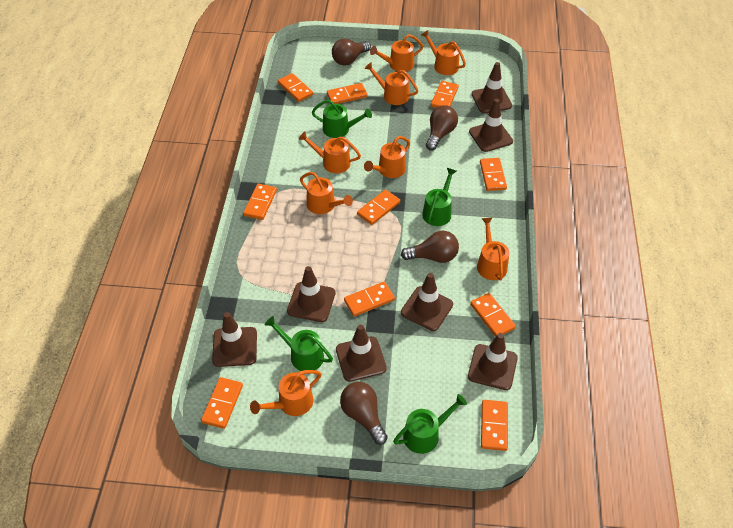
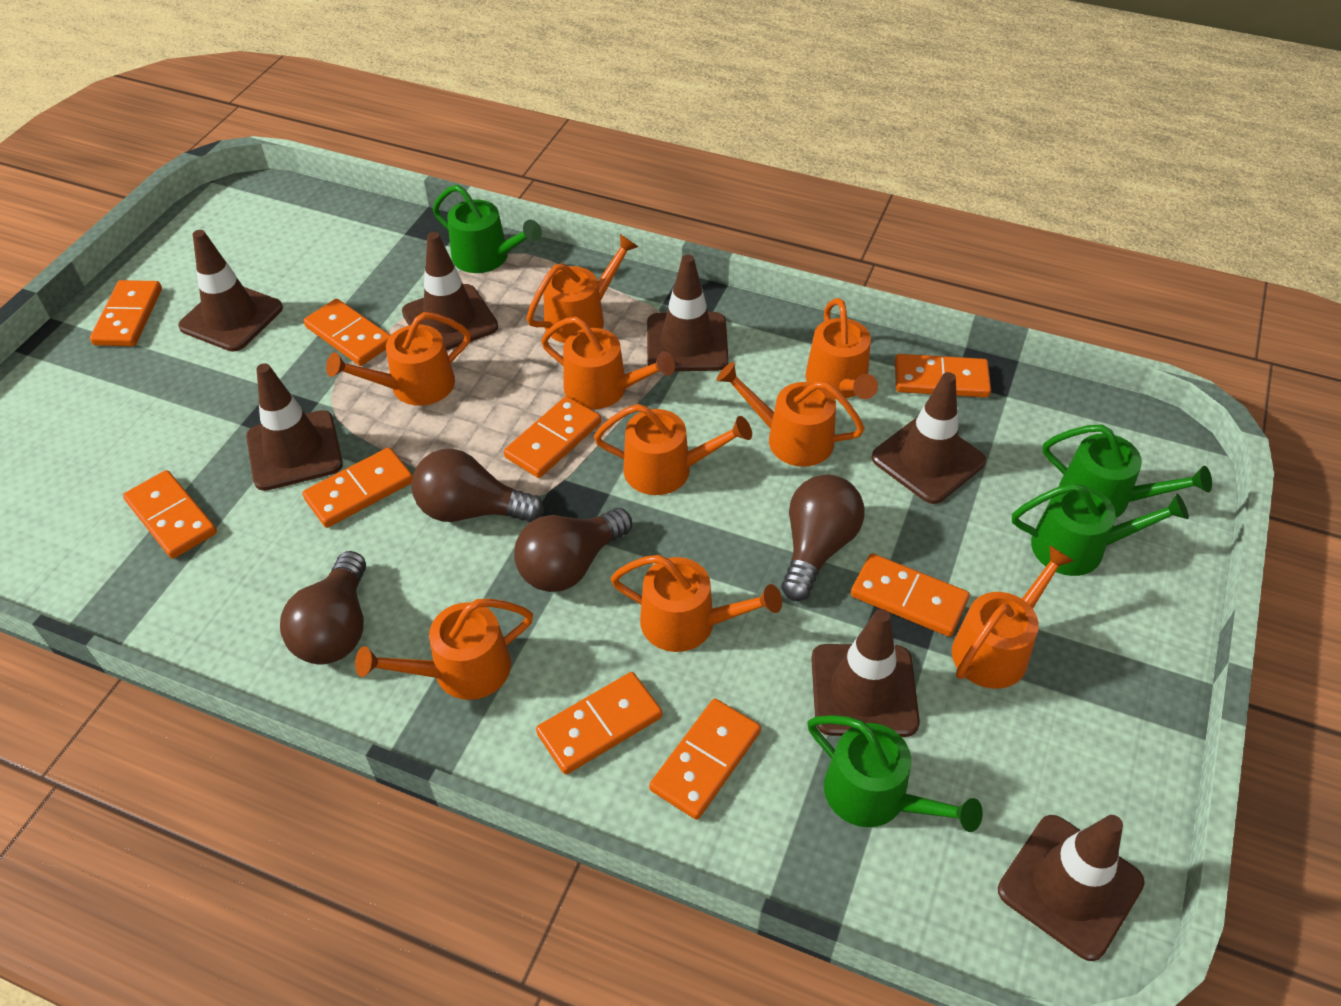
orange domino: 10 -> 9
orange watering can: 8 -> 9

